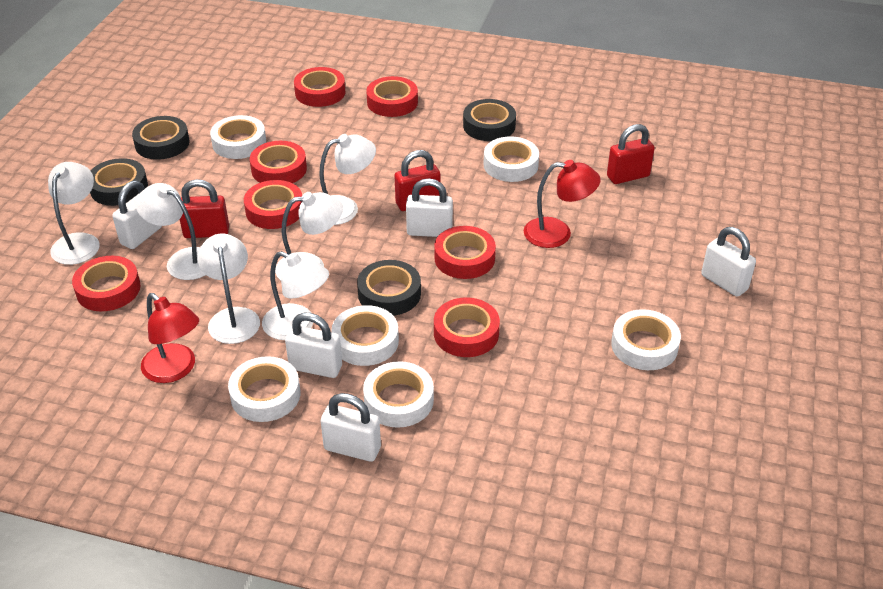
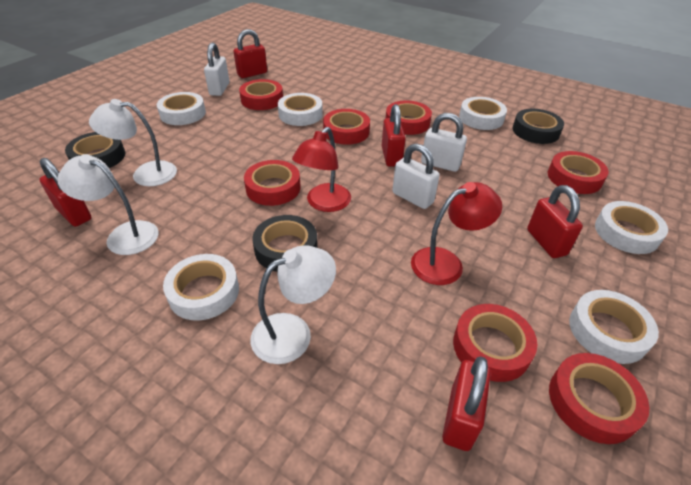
black tape: 4 -> 3
red padlock: 3 -> 5
white lamp: 6 -> 3
white padlock: 5 -> 3

